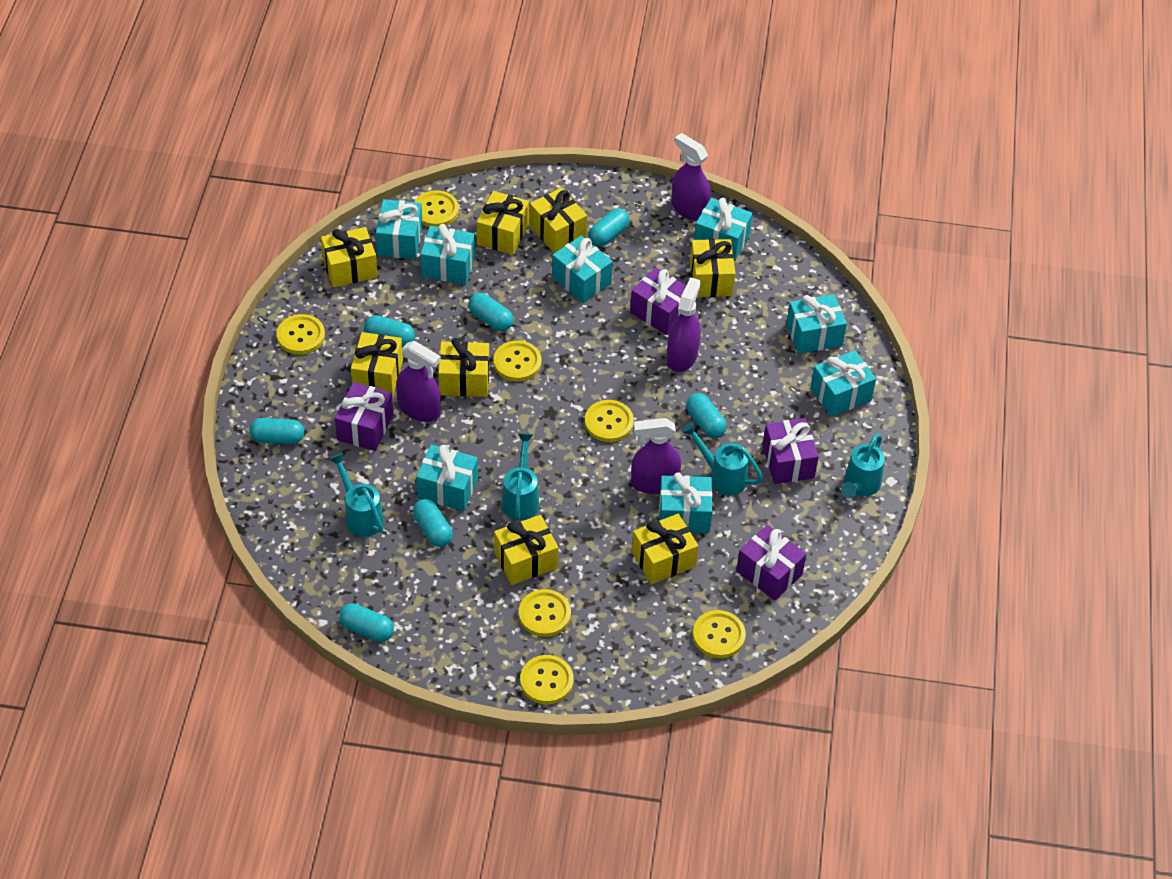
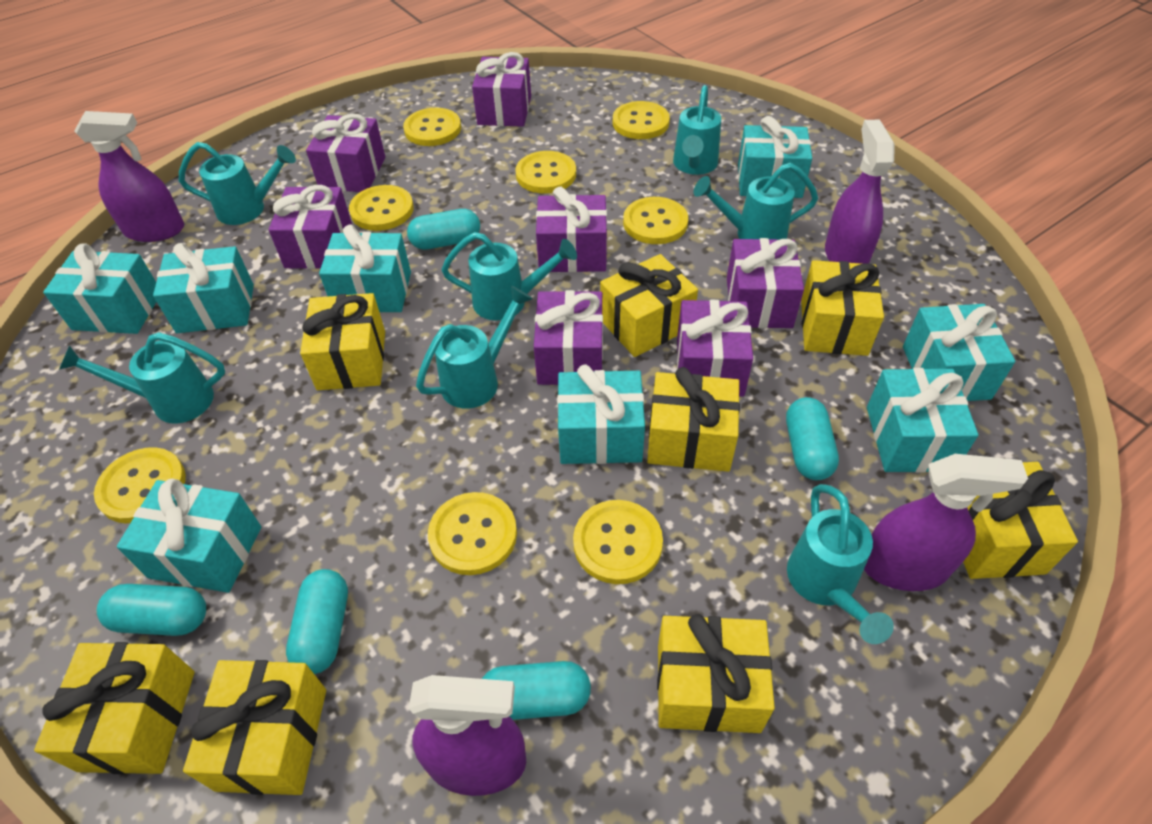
purple gift: 4 -> 7
turquoise capsule: 7 -> 5
turquoise watering can: 4 -> 7
yellow button: 7 -> 8

